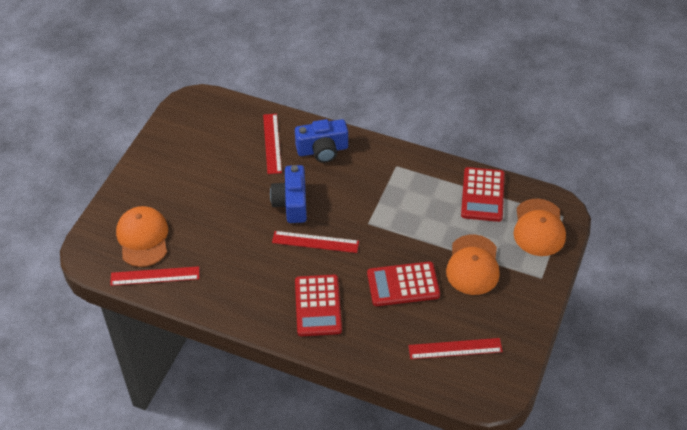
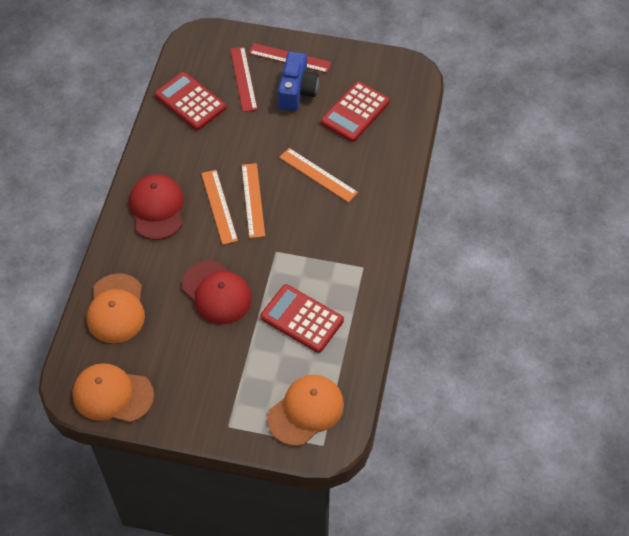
blue camera: 2 -> 1
orange ruler: 0 -> 3
red cap: 0 -> 2
red ruler: 4 -> 2

